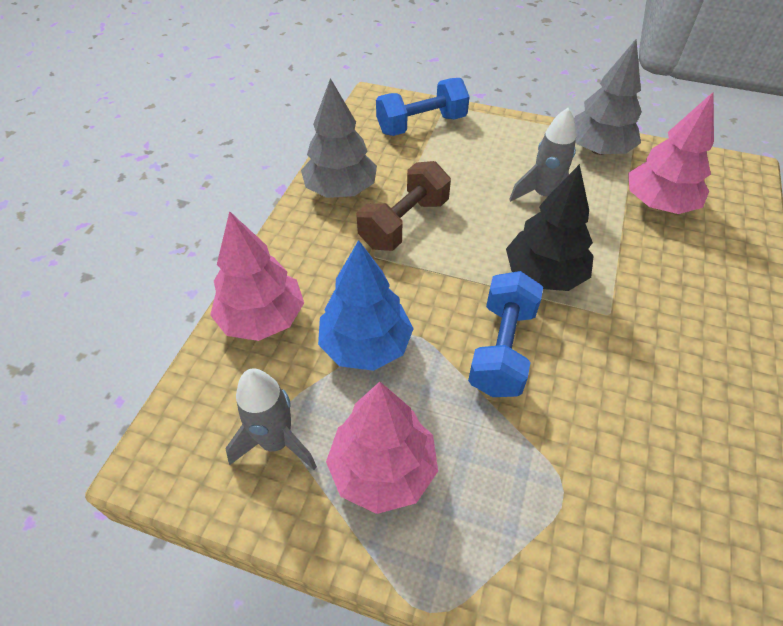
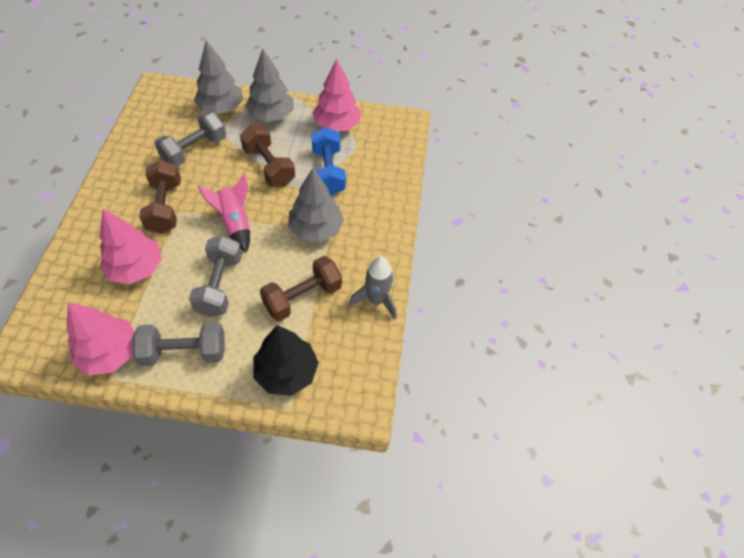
blue dumbbell: 2 -> 1
blue tree: 1 -> 0
brown dumbbell: 1 -> 3
grey dumbbell: 0 -> 3
grey rocket: 2 -> 1
grey tree: 2 -> 3
pink rocket: 0 -> 1

